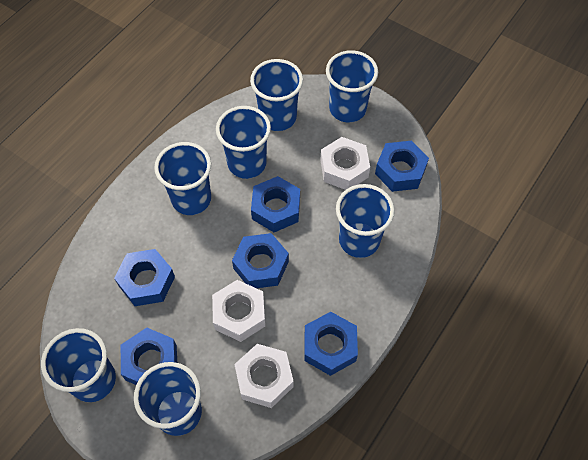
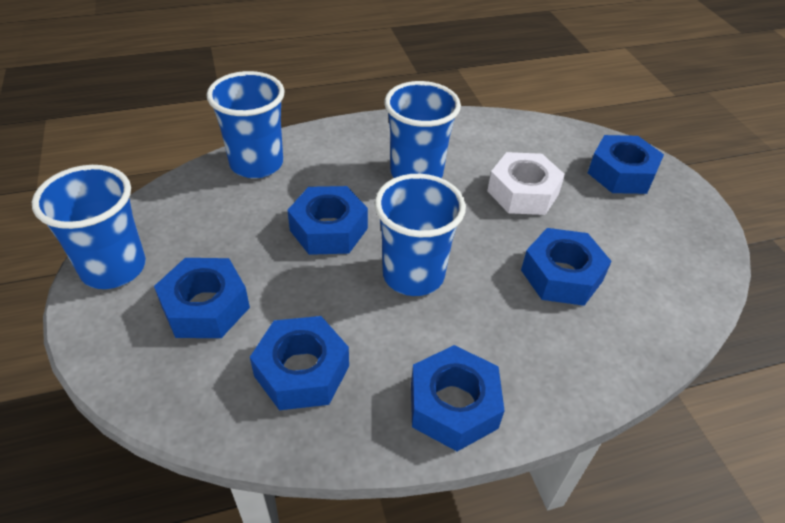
blue cup: 7 -> 4
white nut: 3 -> 1

